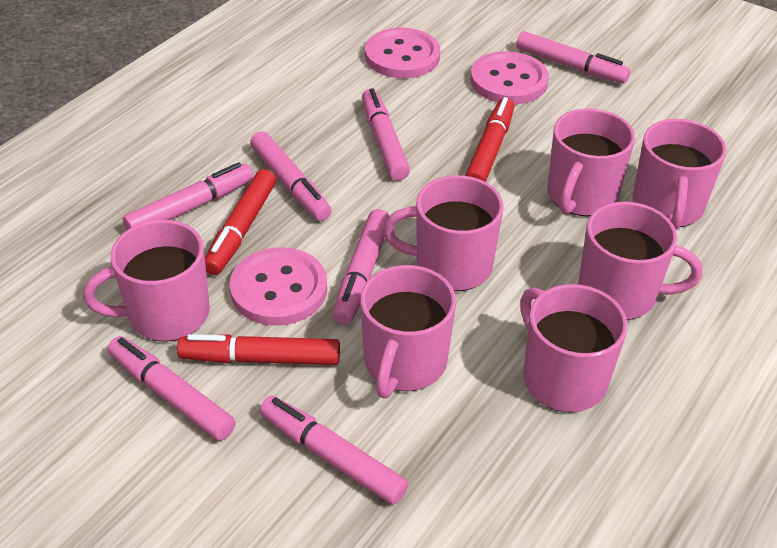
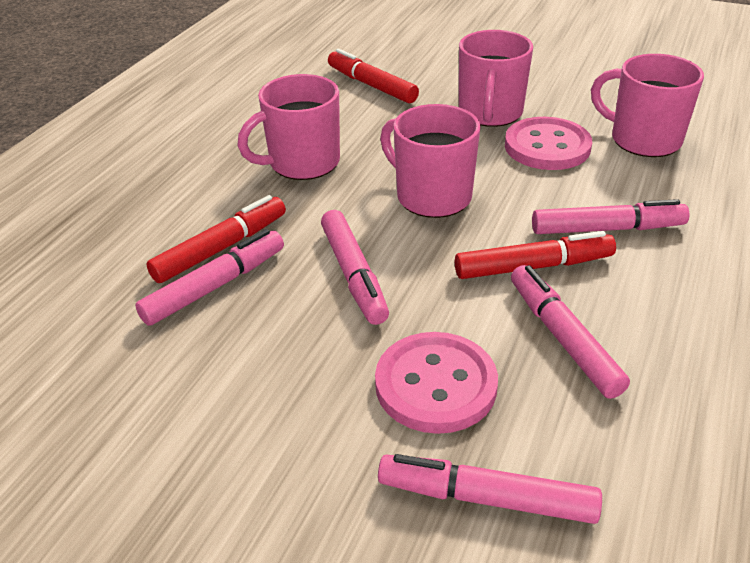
pink button: 3 -> 2
pink marker: 7 -> 5
pink mug: 7 -> 4

